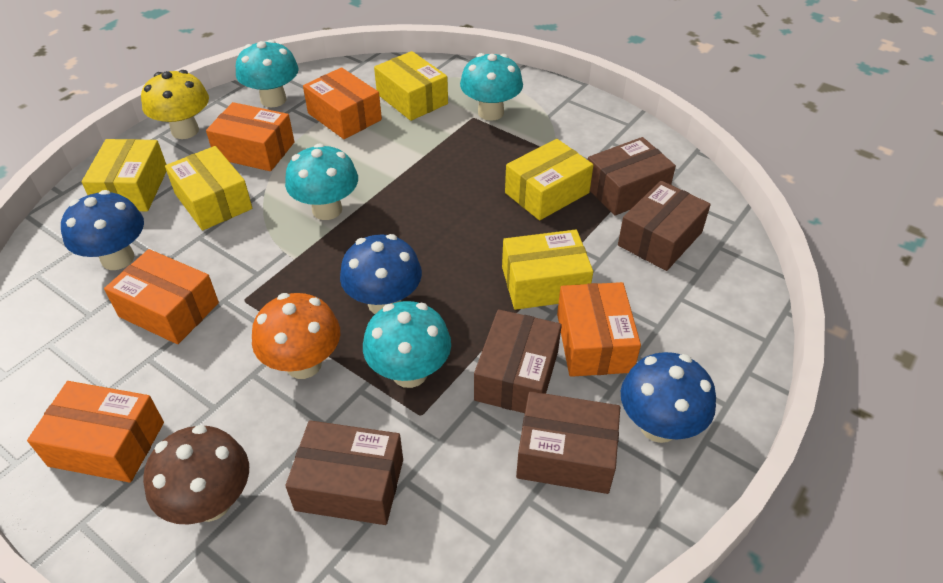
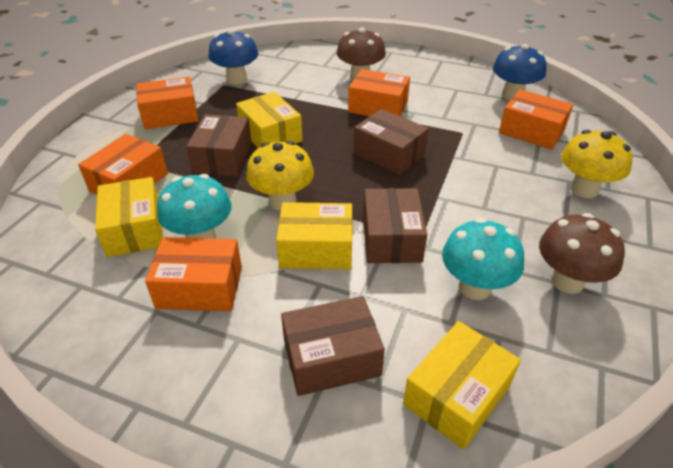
blue mushroom: 3 -> 2
brown box: 5 -> 4
brown mushroom: 1 -> 2
orange mushroom: 1 -> 0
turquoise mushroom: 4 -> 2
yellow box: 5 -> 4
yellow mushroom: 1 -> 2

